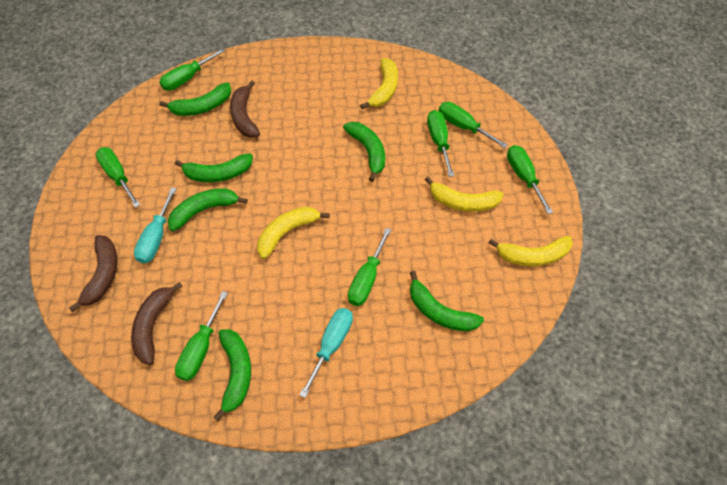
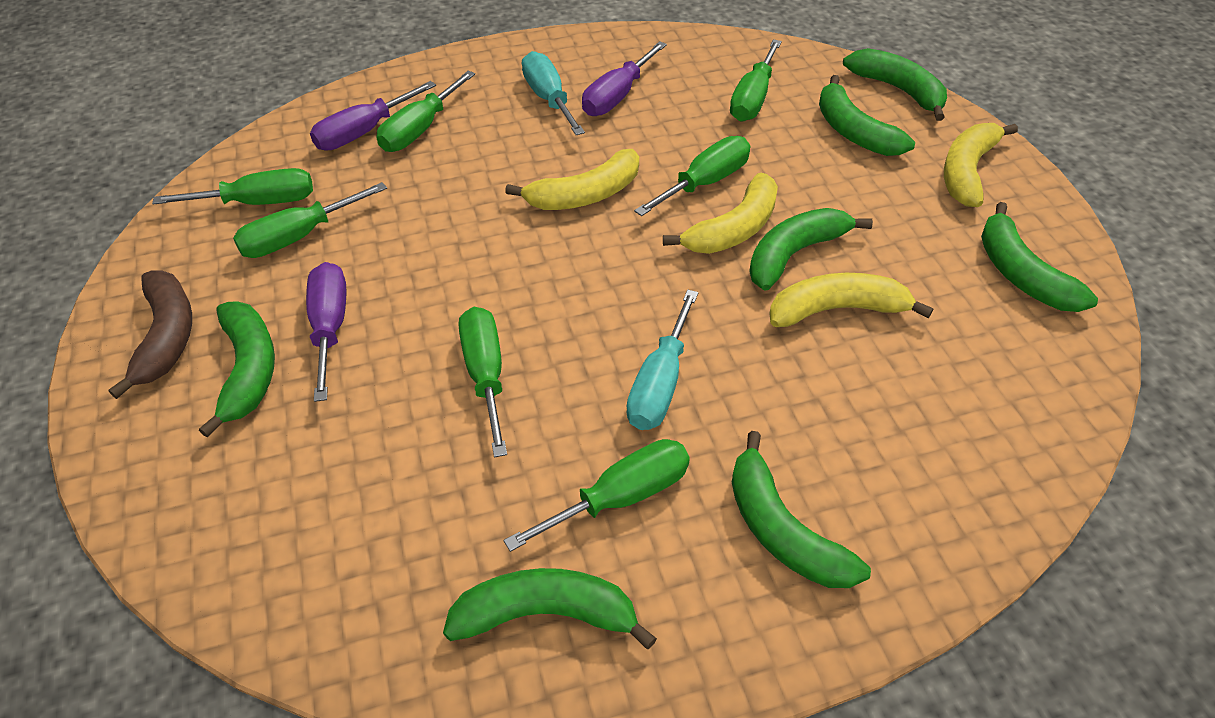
brown banana: 3 -> 1
green banana: 6 -> 7
purple screwdriver: 0 -> 3

